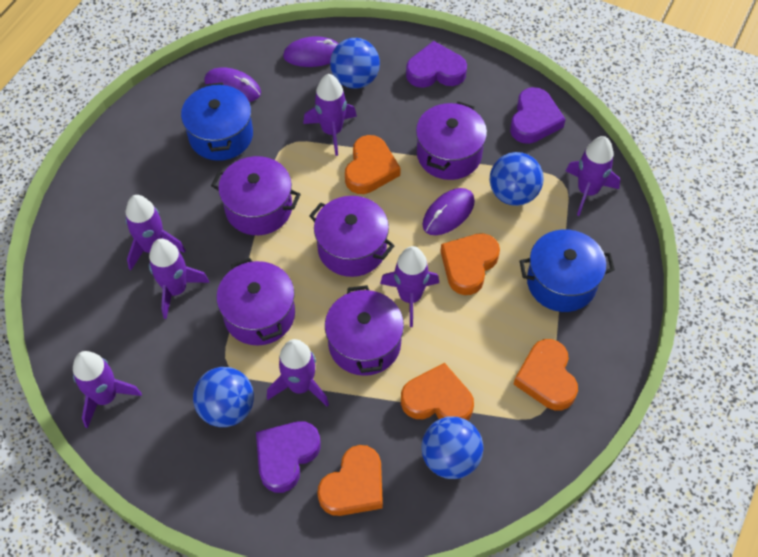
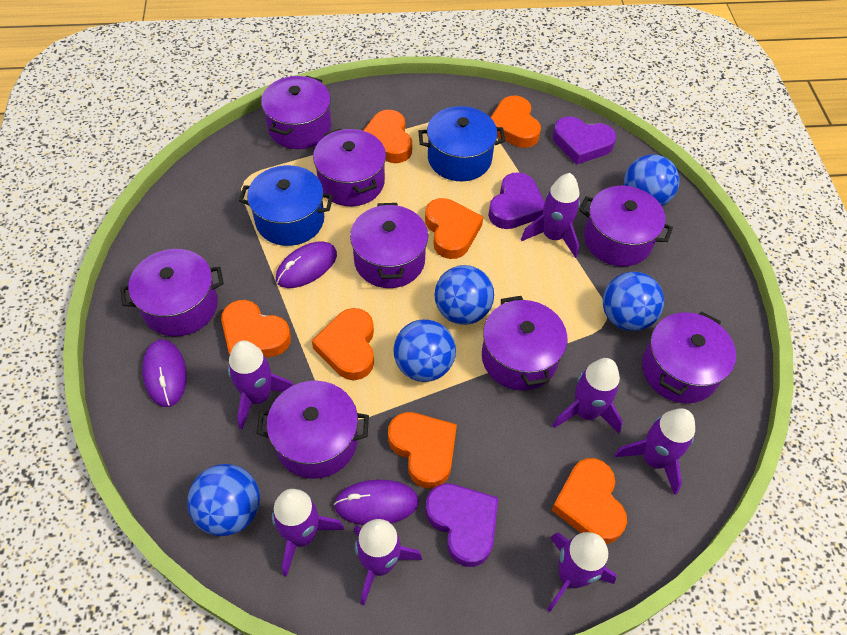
blue ball: 4 -> 5
orange heart: 5 -> 7
purple pot: 5 -> 8

